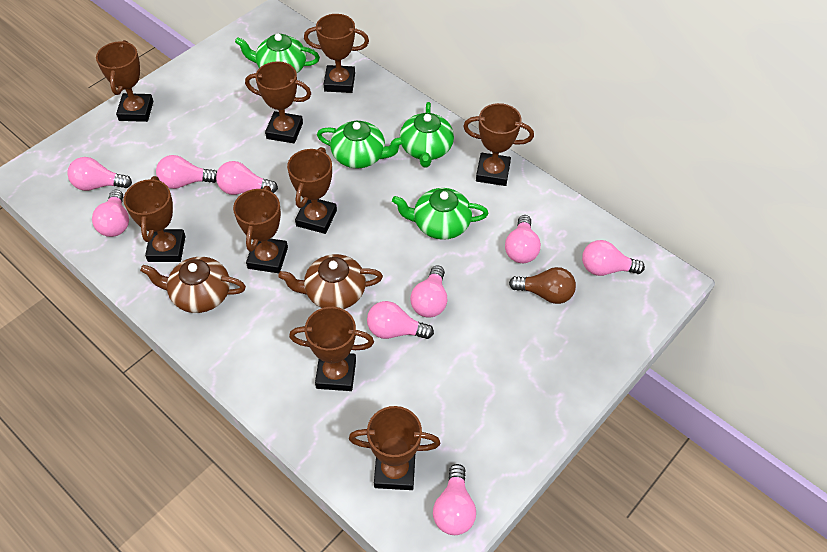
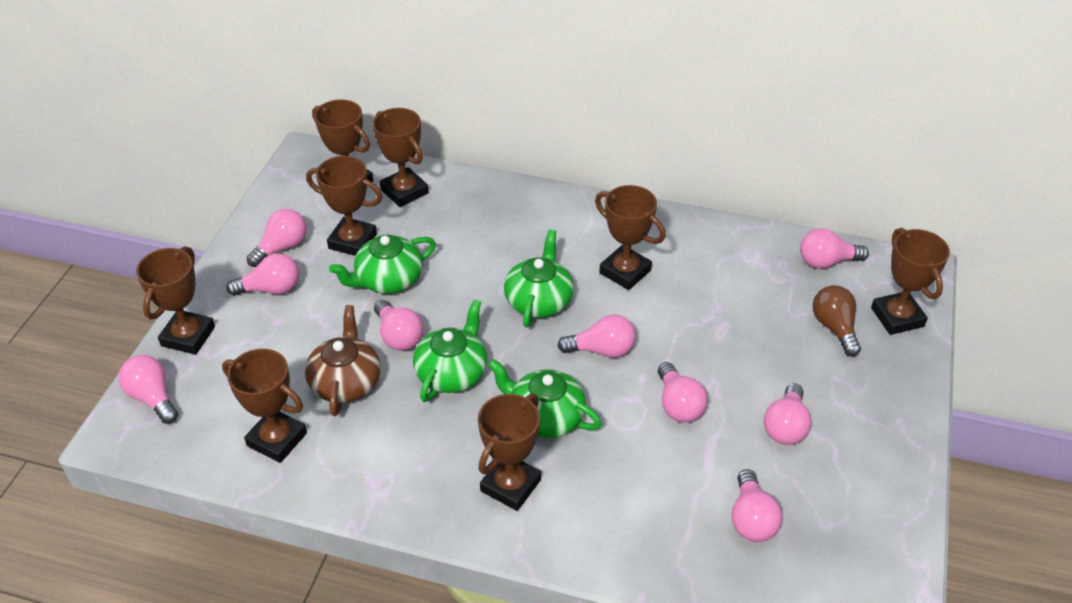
brown teapot: 2 -> 1
brown trophy: 9 -> 8

